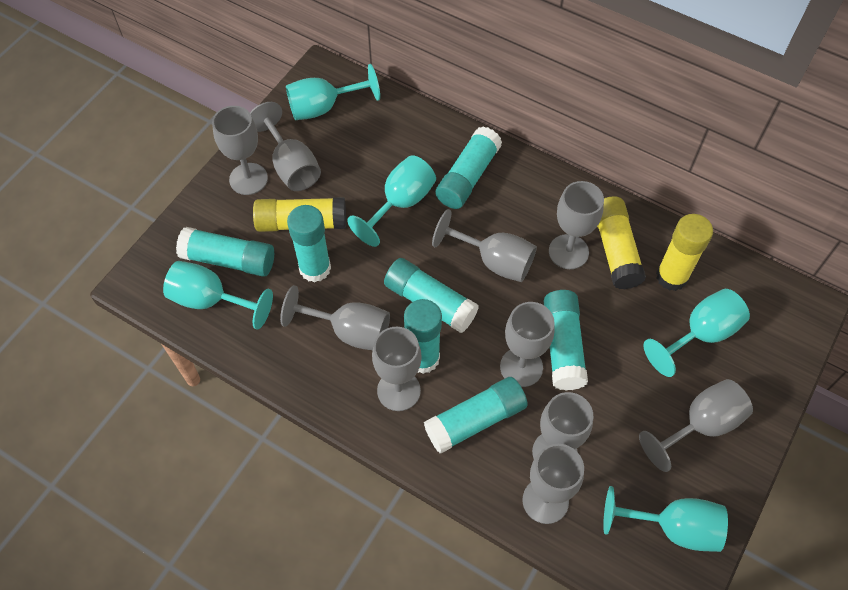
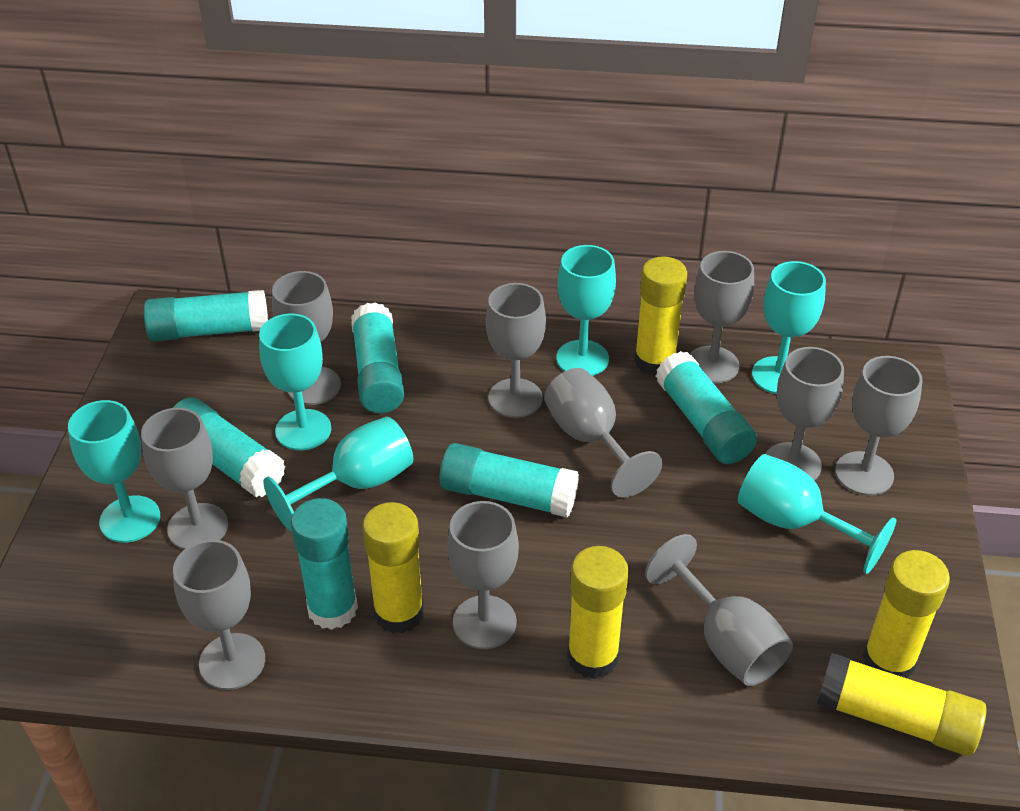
turquoise glue stick: 7 -> 6
turquoise goblet: 5 -> 6
yellow glue stick: 3 -> 5

